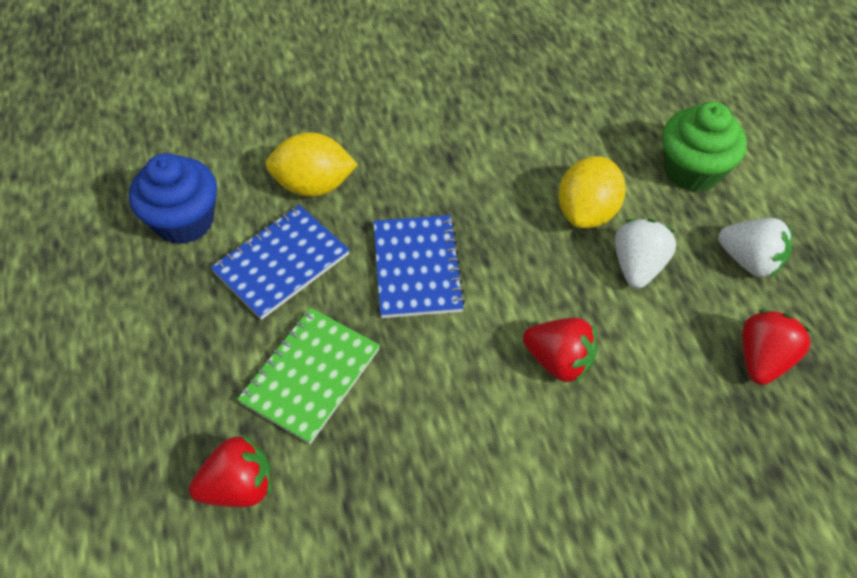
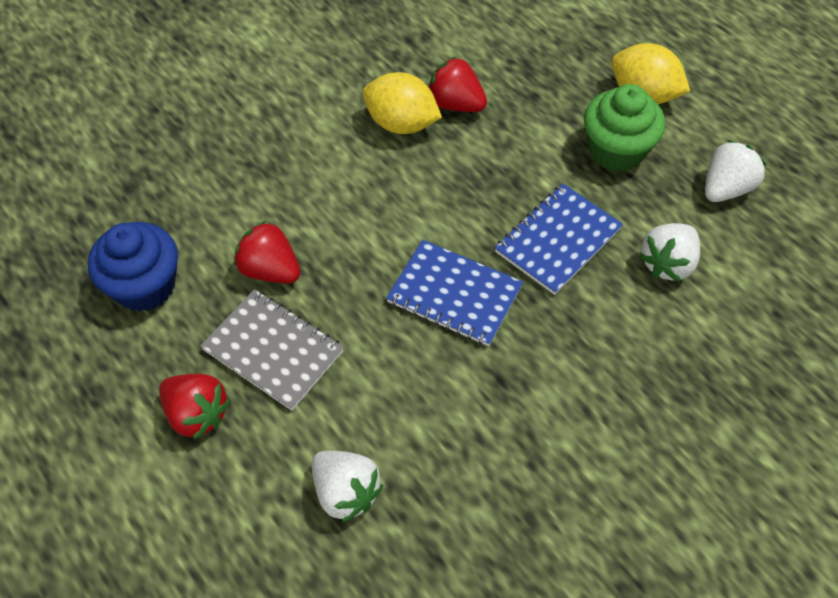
green notebook: 1 -> 0
grey notebook: 0 -> 1
white strawberry: 2 -> 3

